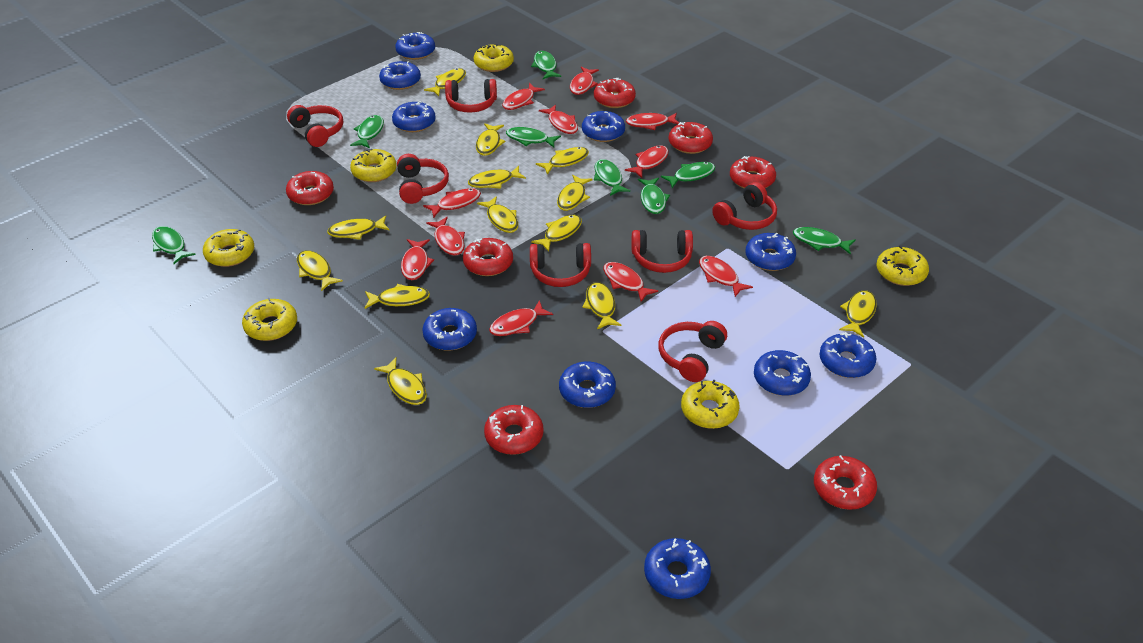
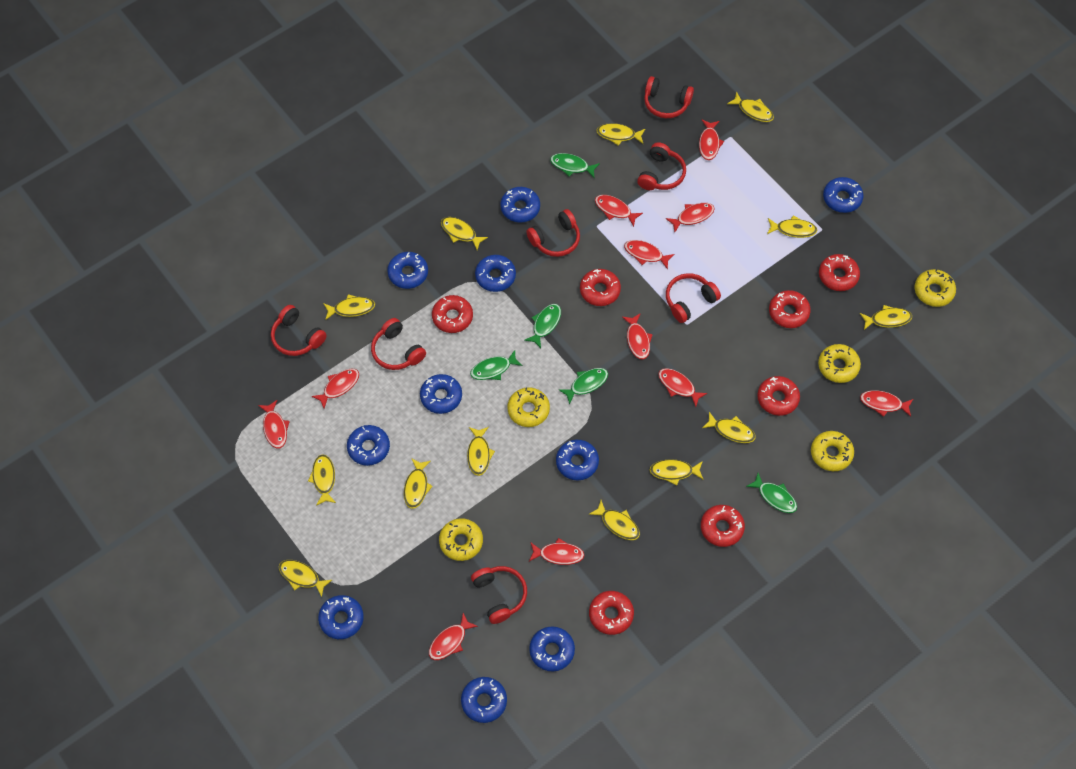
green fish: 8 -> 5
yellow donut: 6 -> 5

